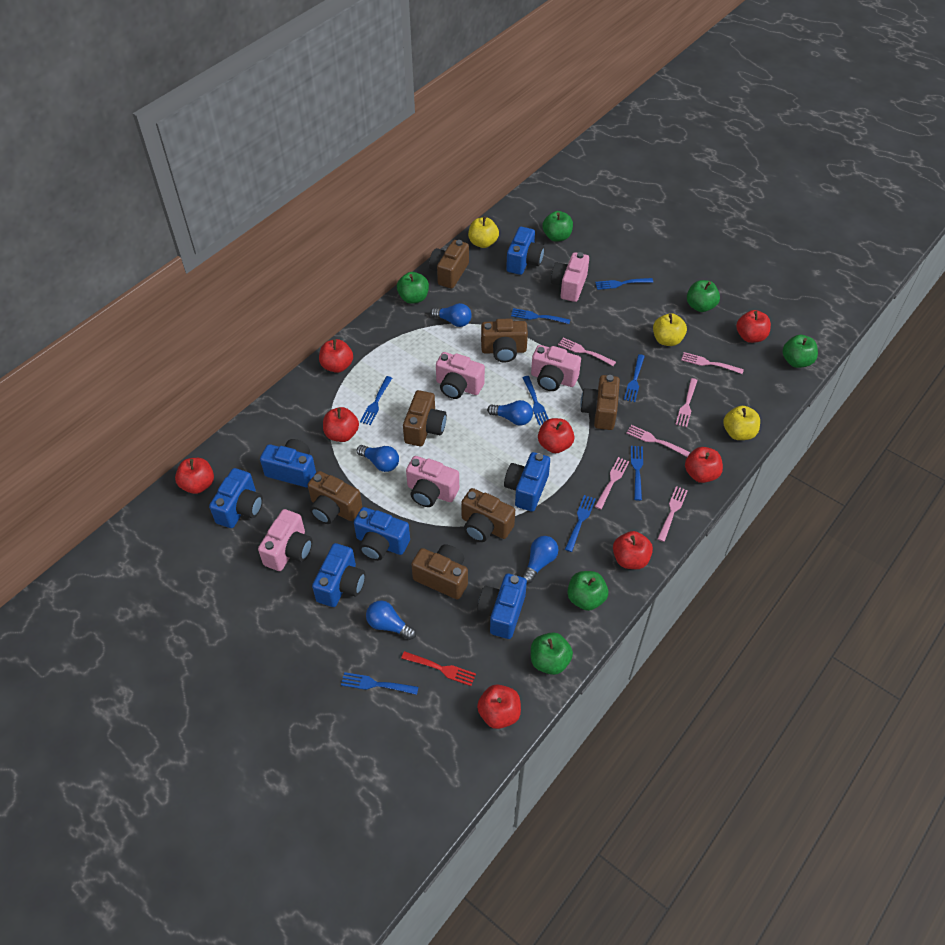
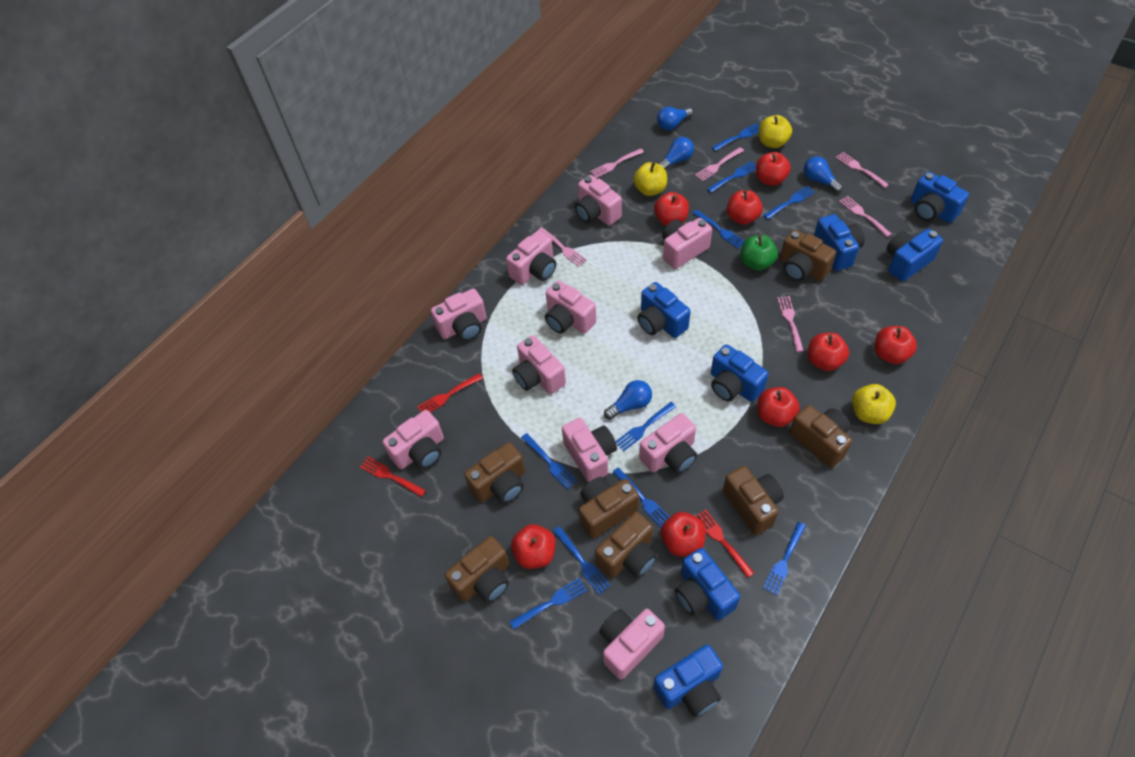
blue fork: 8 -> 10
blue light bulb: 5 -> 4
green apple: 6 -> 1
pink camera: 5 -> 10
red fork: 1 -> 3

